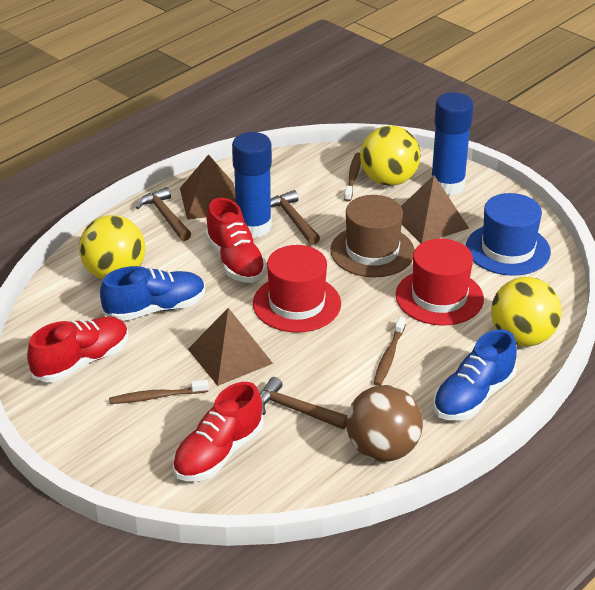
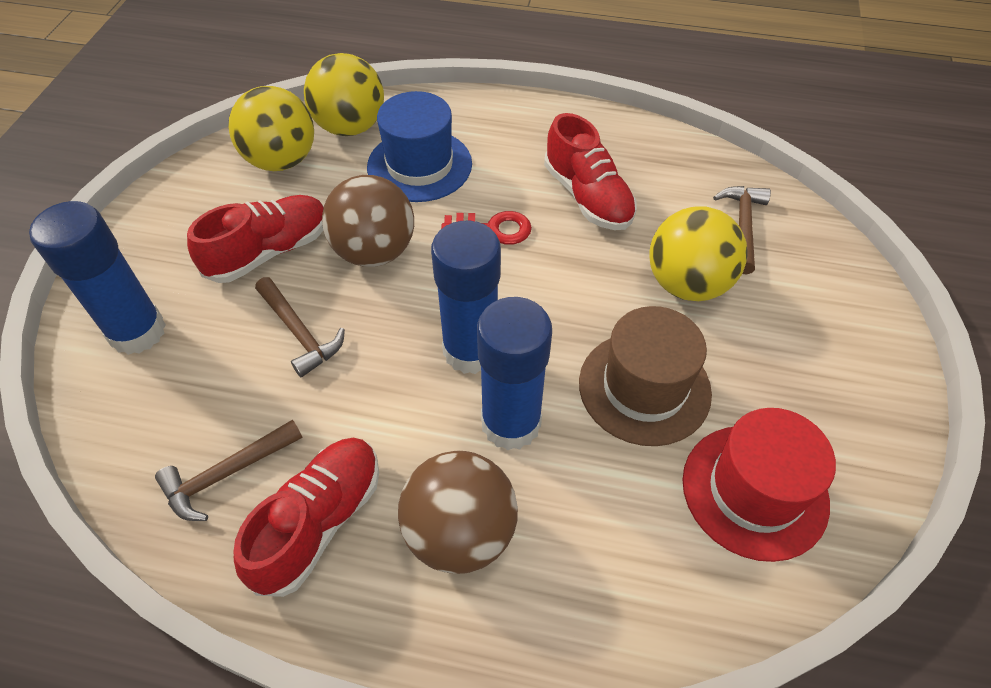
blue glue stick: 2 -> 3
blue shoe: 2 -> 0
brown ball: 1 -> 2
brown pyramid: 3 -> 0
brown toothbrush: 3 -> 0
red hat: 2 -> 1
red key: 0 -> 1

